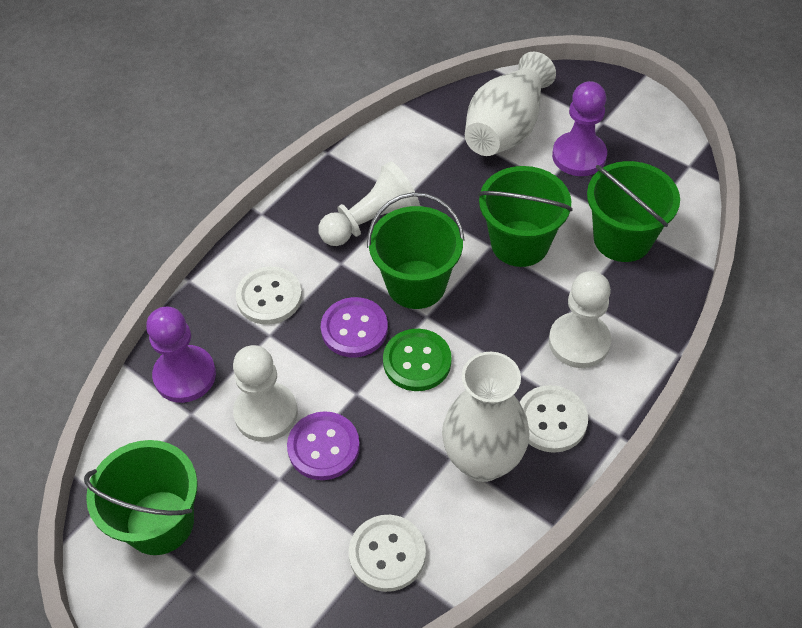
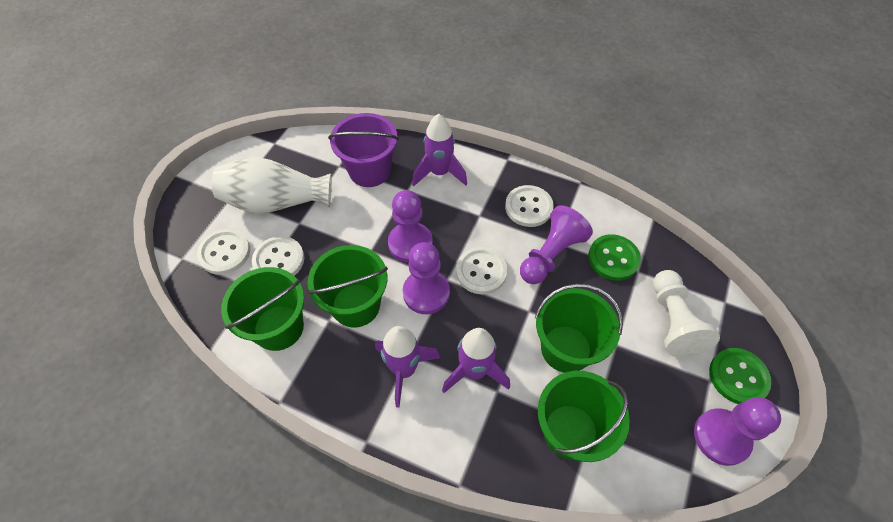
green button: 1 -> 2
purple bucket: 0 -> 1
purple button: 2 -> 0
purple pawn: 2 -> 4
purple rocket: 0 -> 3
white button: 3 -> 4
white pawn: 3 -> 1
white vase: 2 -> 1

